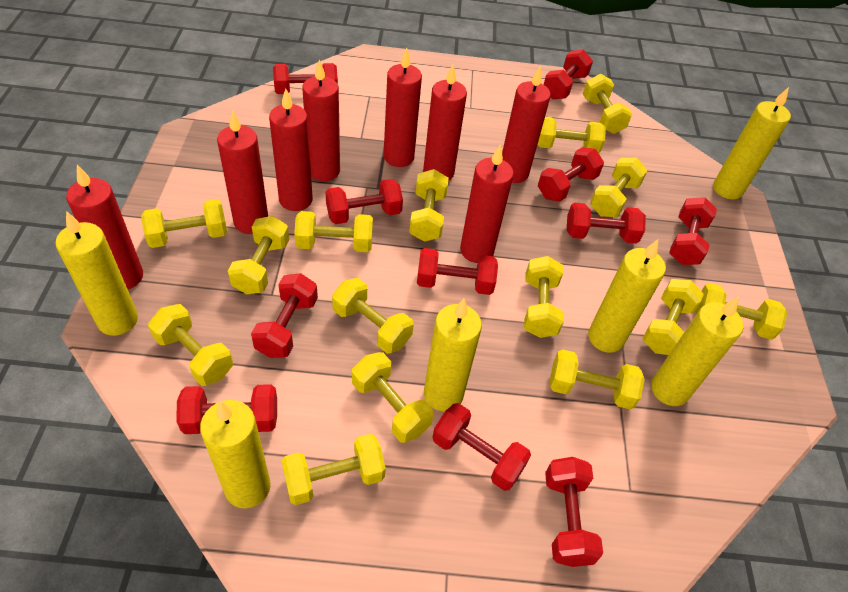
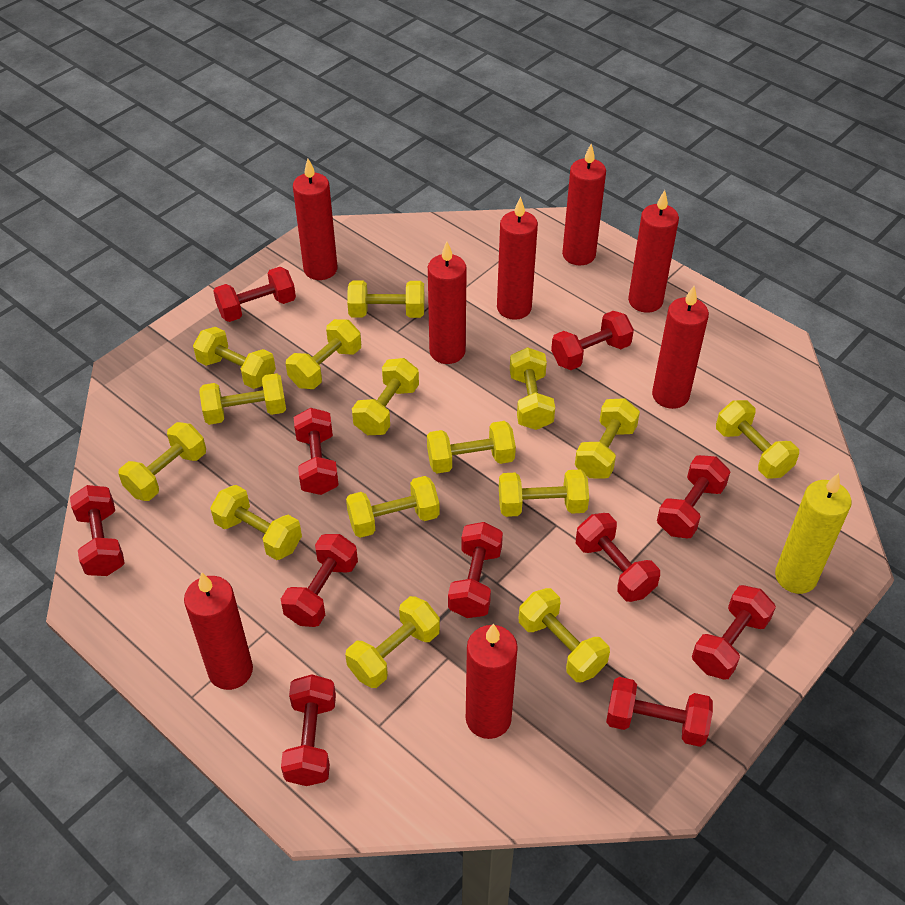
yellow candle: 6 -> 1

